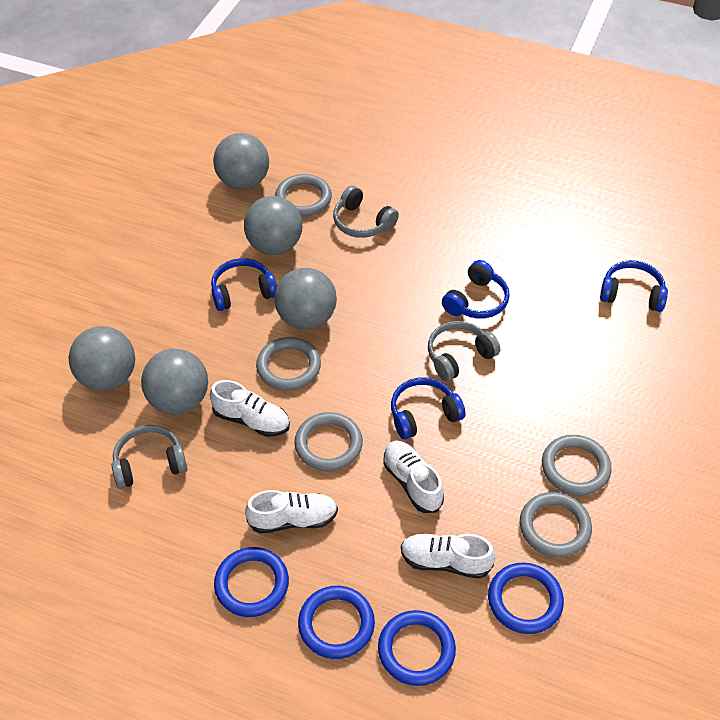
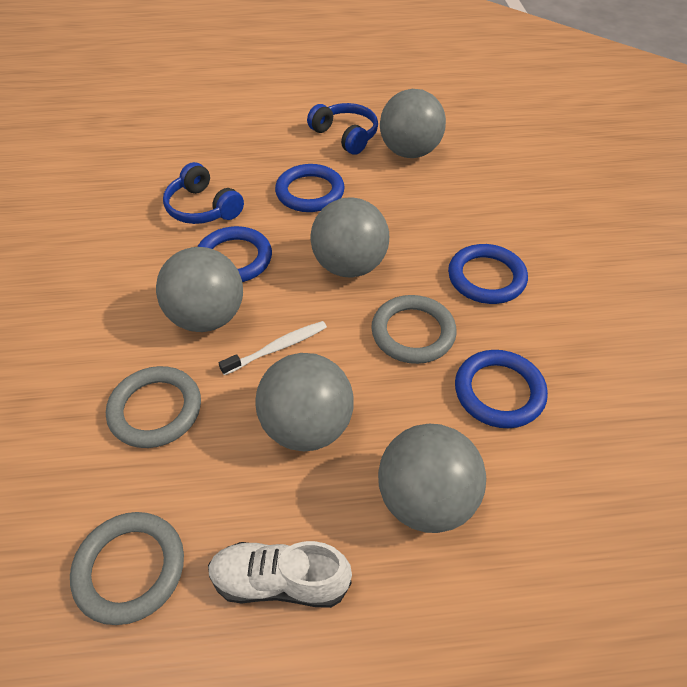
blue headphones: 4 -> 2
grey headphones: 3 -> 0
grey ring: 5 -> 3
white shoe: 4 -> 1
white toothbrush: 0 -> 1

